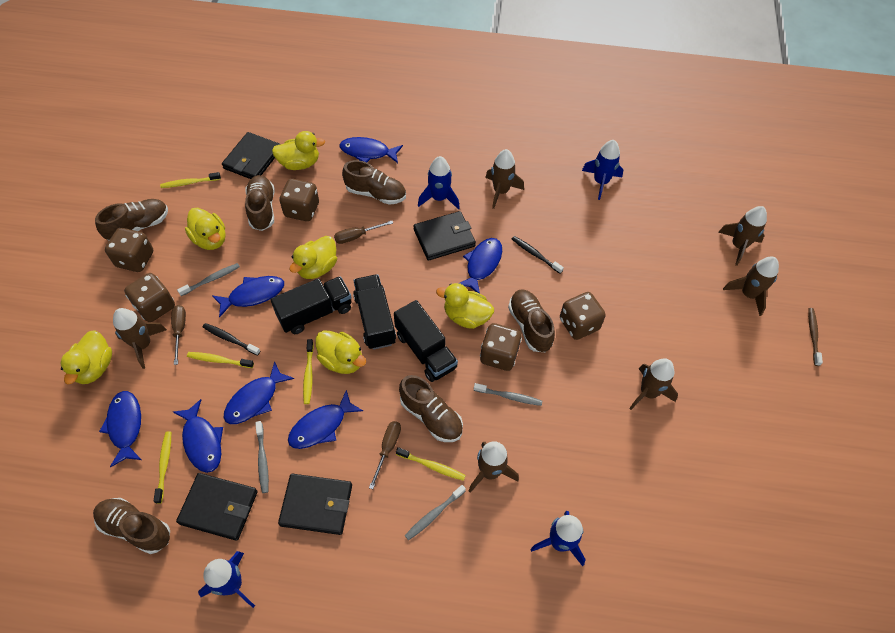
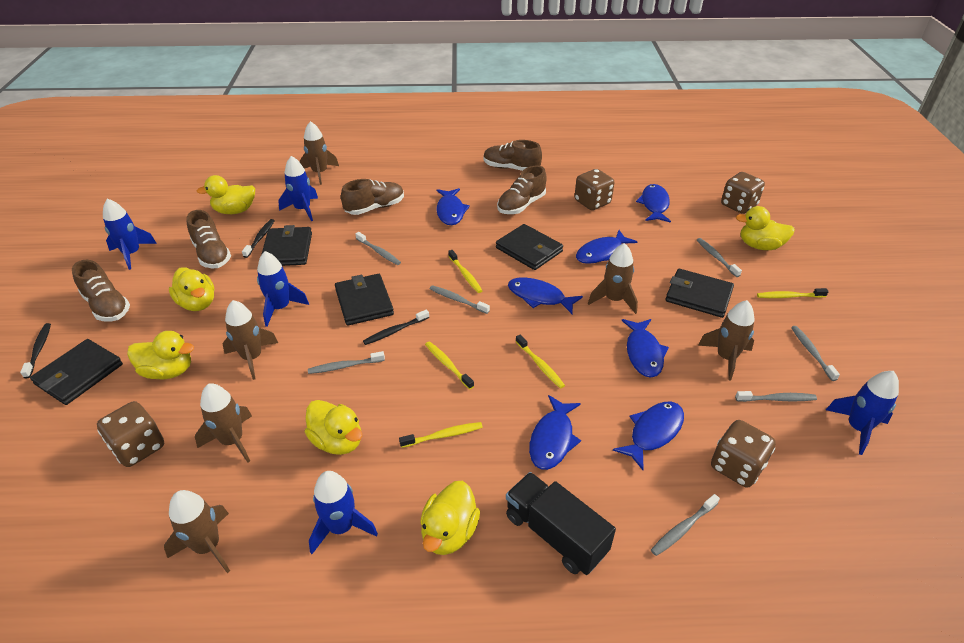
black toothbrush: 2 -> 3
black truck: 3 -> 1
black wallet: 4 -> 5
blue rocket: 4 -> 5
brown dice: 5 -> 4
brown screwdriver: 3 -> 0
brown shoe: 6 -> 5
brown toothbrush: 1 -> 0
grey toothbrush: 4 -> 7

